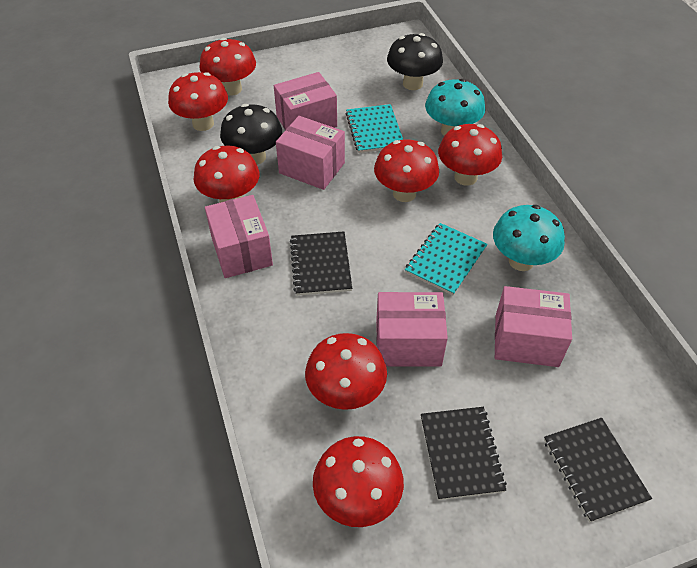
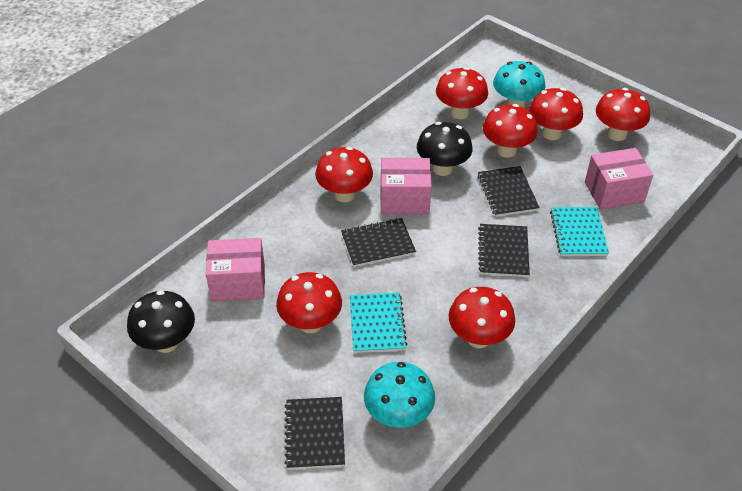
black notebook: 3 -> 4
pink box: 5 -> 3

